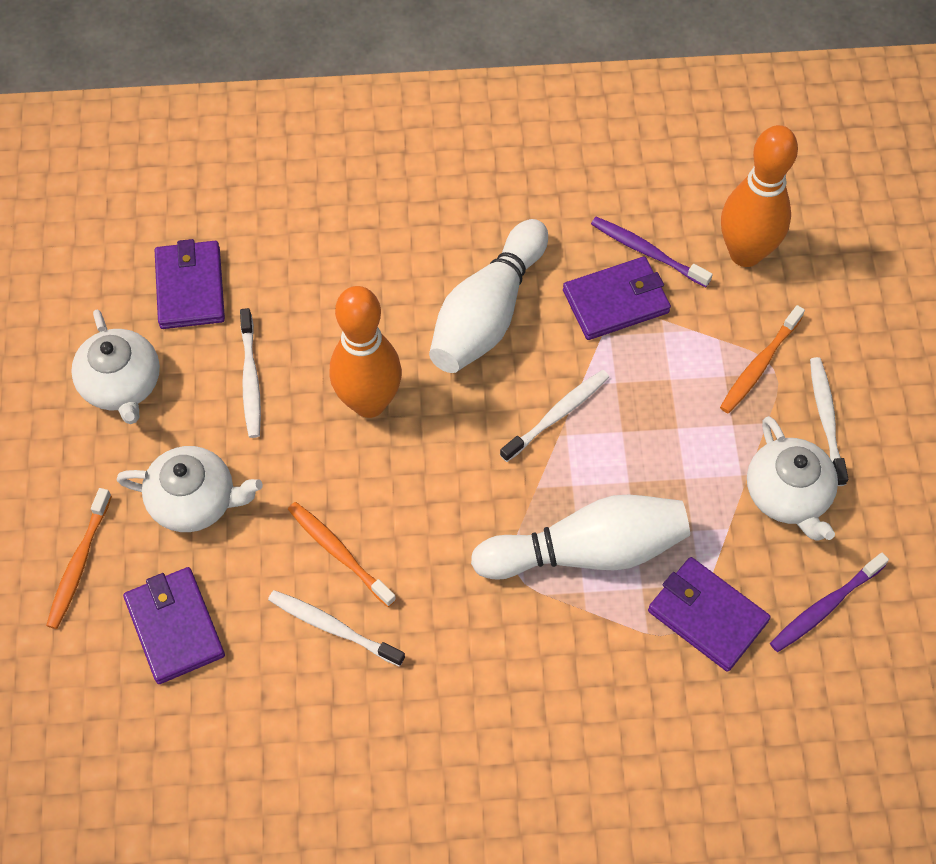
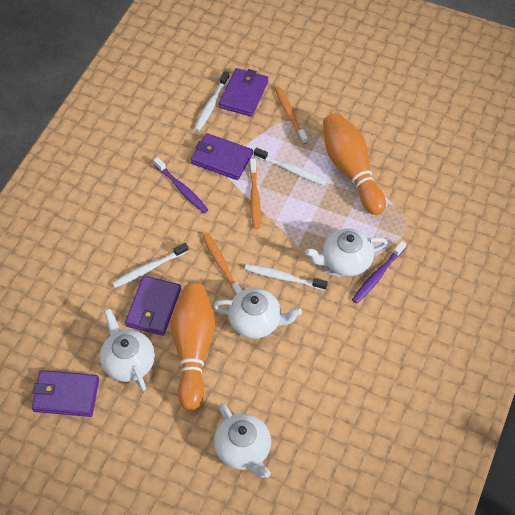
white bowling pin: 2 -> 0
white teapot: 3 -> 4

